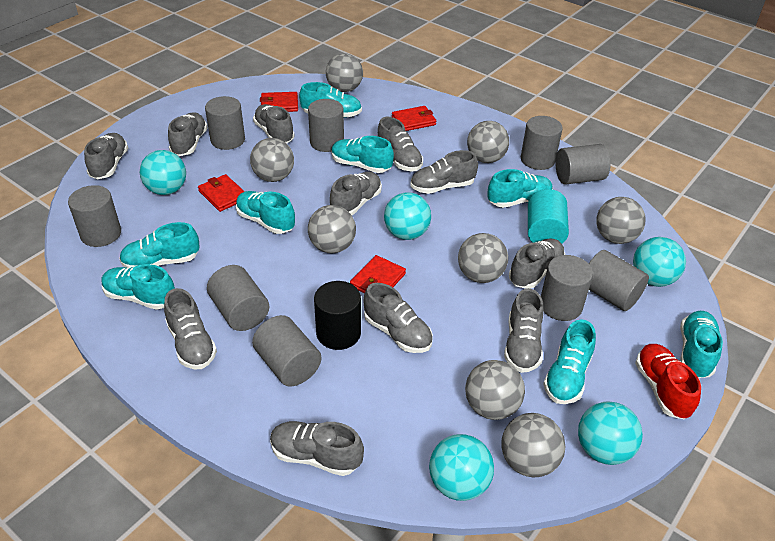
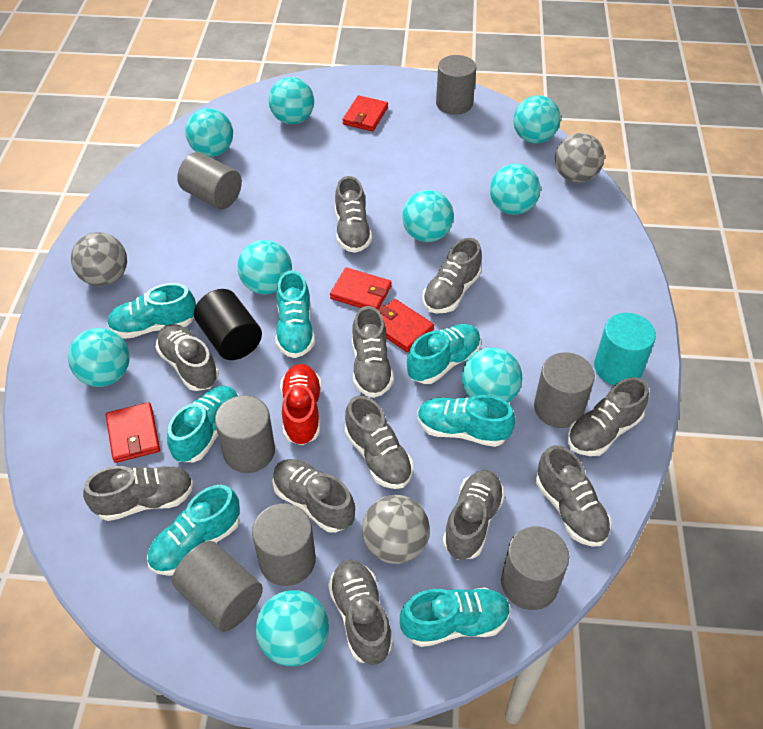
grey ball: 8 -> 3
grey cylinder: 9 -> 7
turquoise ball: 5 -> 9
turquoise shoe: 8 -> 7

